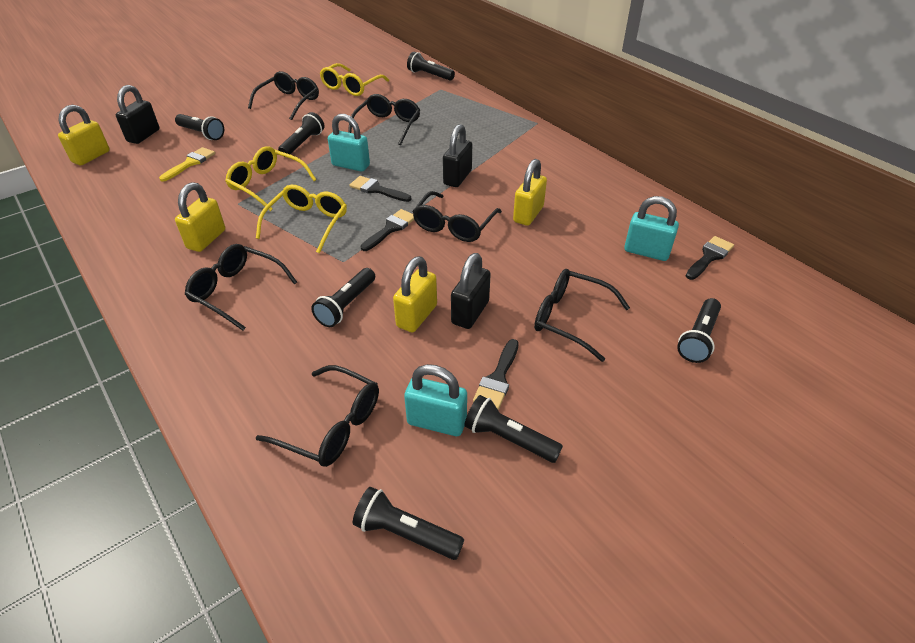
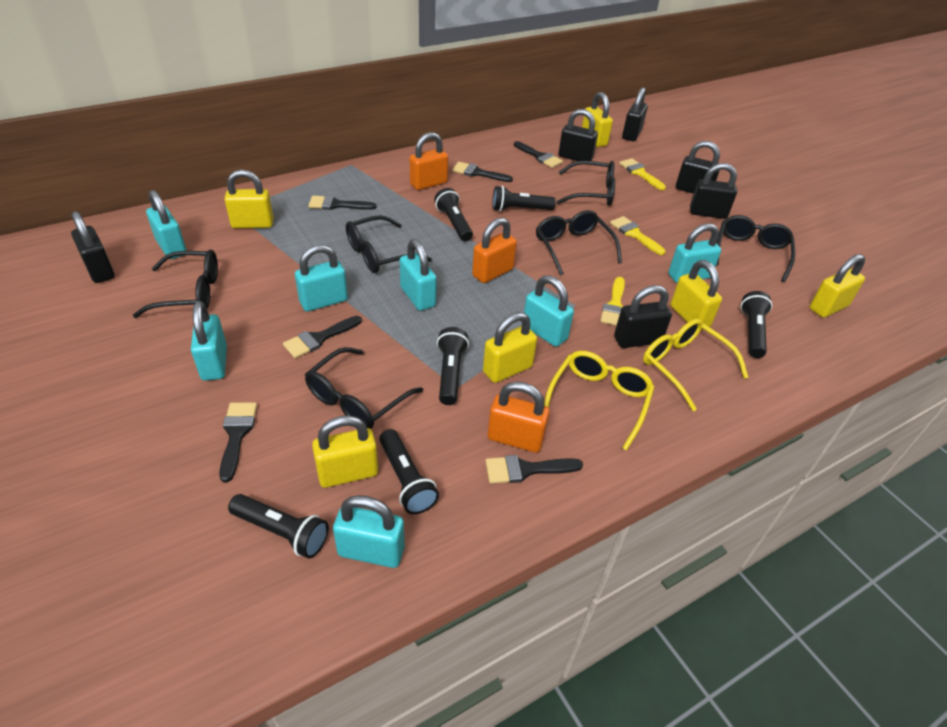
black brush: 4 -> 6
black flashlight: 7 -> 6
black padlock: 3 -> 6
orange padlock: 0 -> 3
turquoise padlock: 3 -> 7
yellow brush: 1 -> 3
yellow glasses: 3 -> 2
yellow padlock: 4 -> 6

